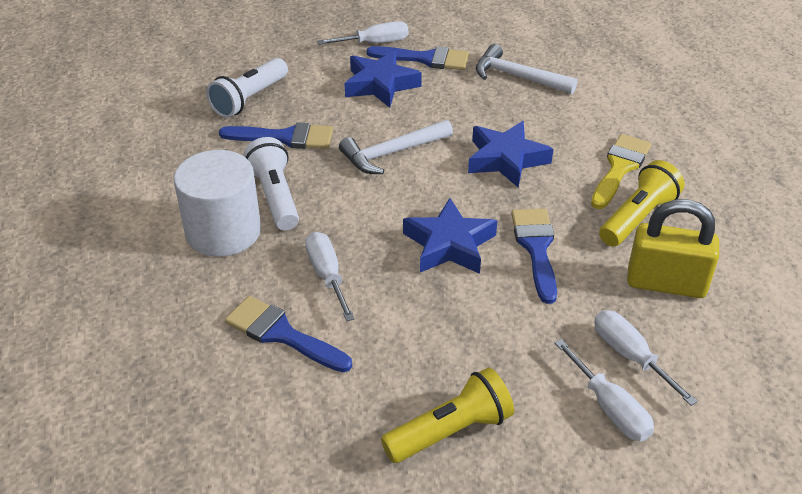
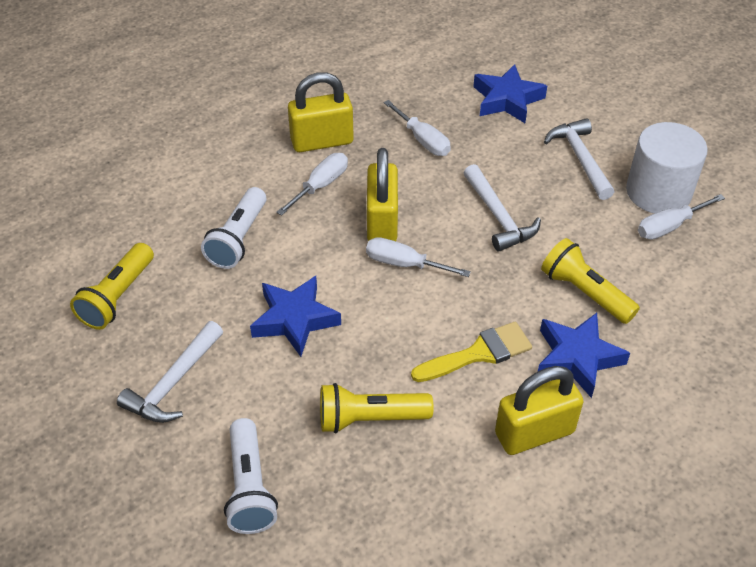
blue brush: 4 -> 0
white hammer: 2 -> 3
yellow flashlight: 2 -> 3
yellow padlock: 1 -> 3

